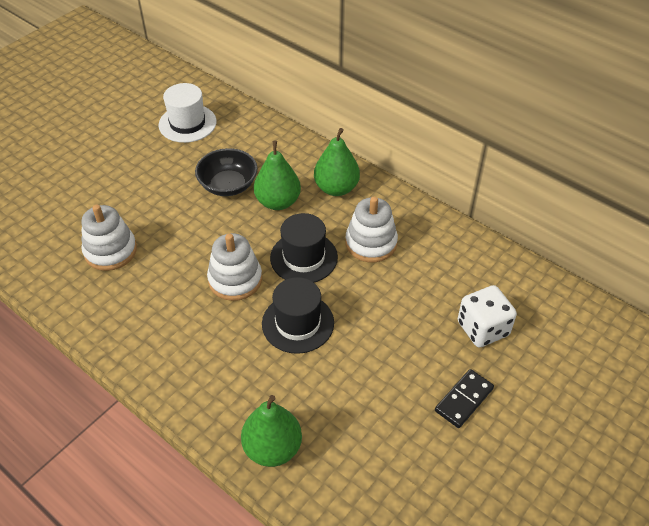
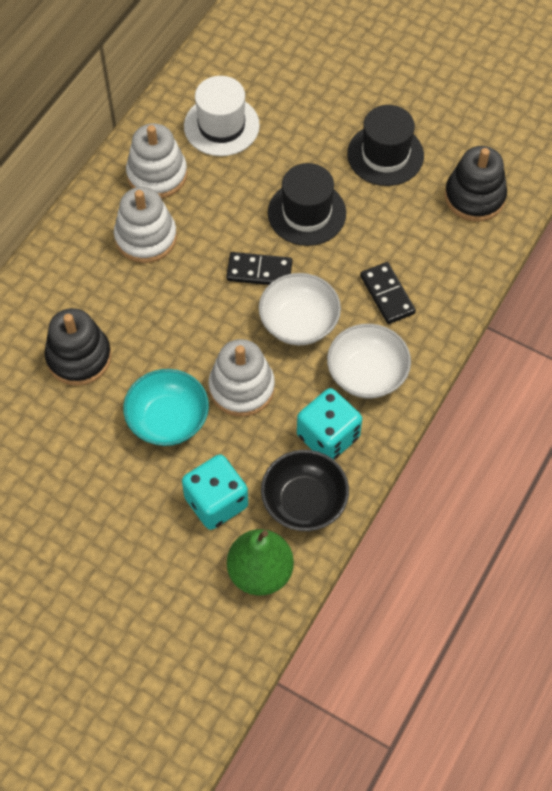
black domino: 1 -> 2
black stacking toy: 0 -> 2
green pear: 3 -> 1
turquoise bowl: 0 -> 1
turquoise dice: 0 -> 2
white bowl: 0 -> 2
white dice: 1 -> 0

